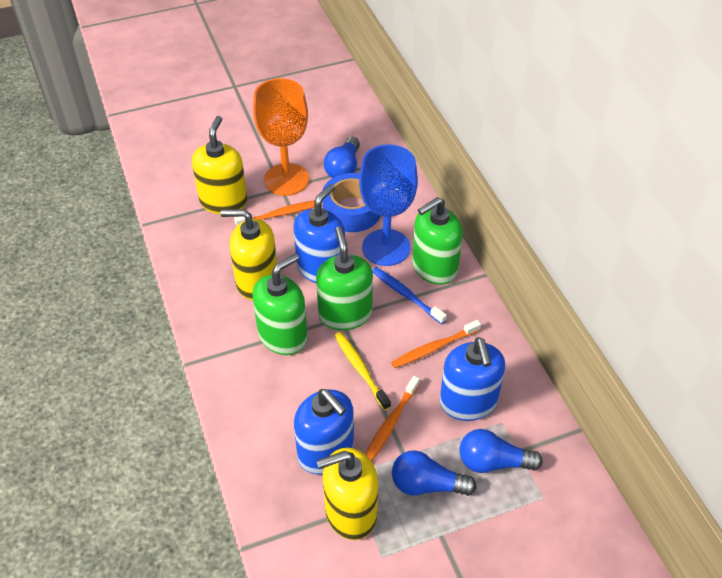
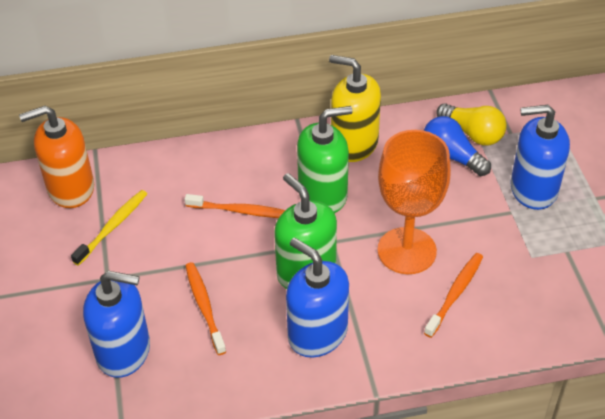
blue goblet: 1 -> 0
blue light bulb: 3 -> 1
blue tape: 1 -> 0
blue toothbrush: 1 -> 0
green soap dispenser: 3 -> 2
orange soap dispenser: 0 -> 1
yellow light bulb: 0 -> 1
yellow soap dispenser: 3 -> 1

